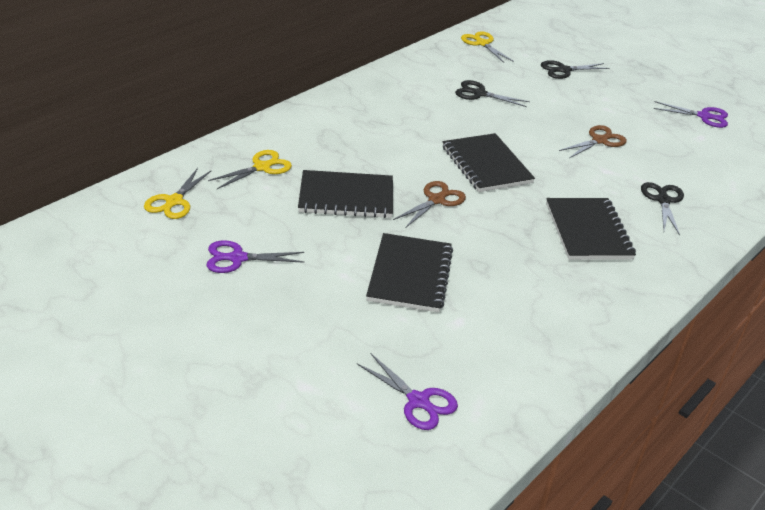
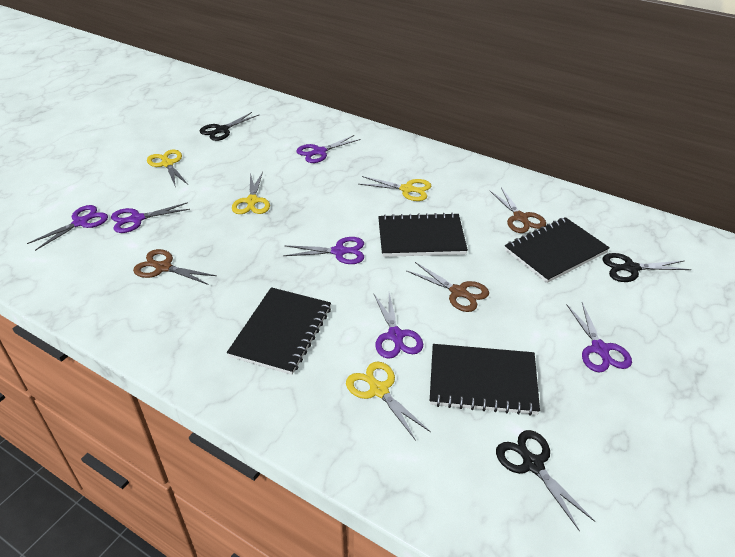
brown scissors: 2 -> 3
purple scissors: 3 -> 6
yellow scissors: 3 -> 4

